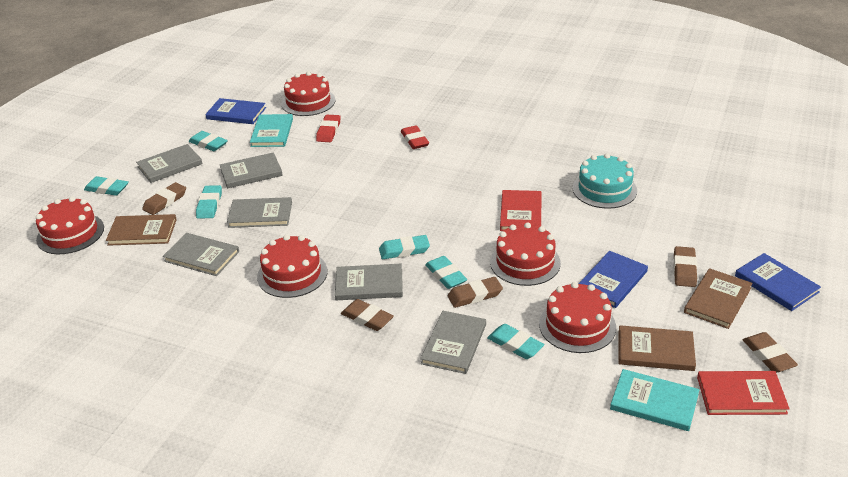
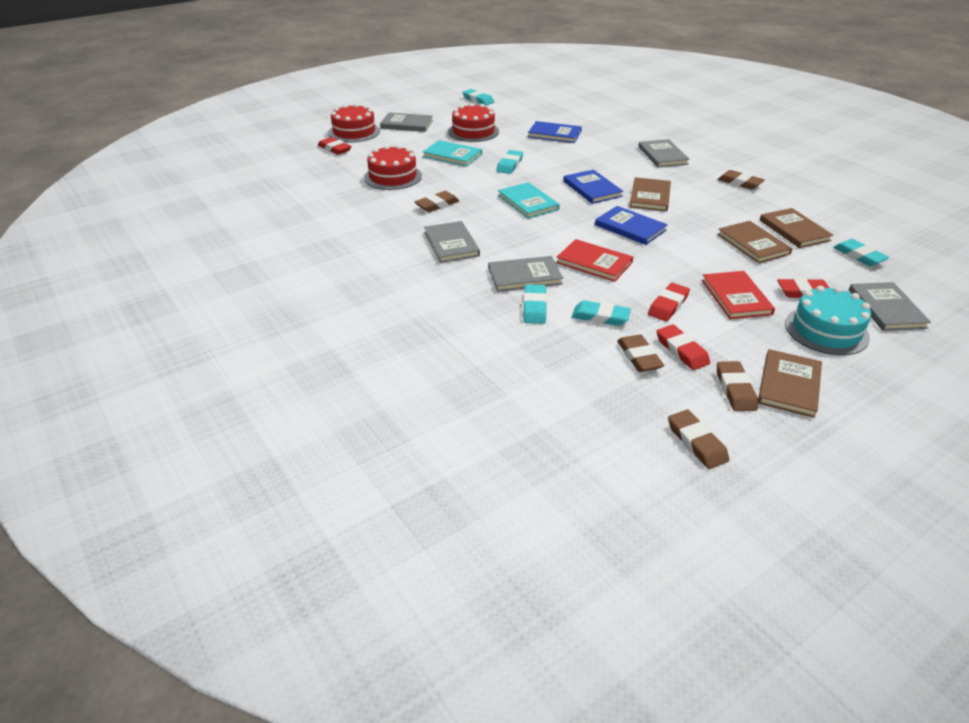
brown book: 3 -> 4
grey book: 6 -> 5
red cake: 5 -> 3
red eraser: 2 -> 4
turquoise eraser: 6 -> 5

